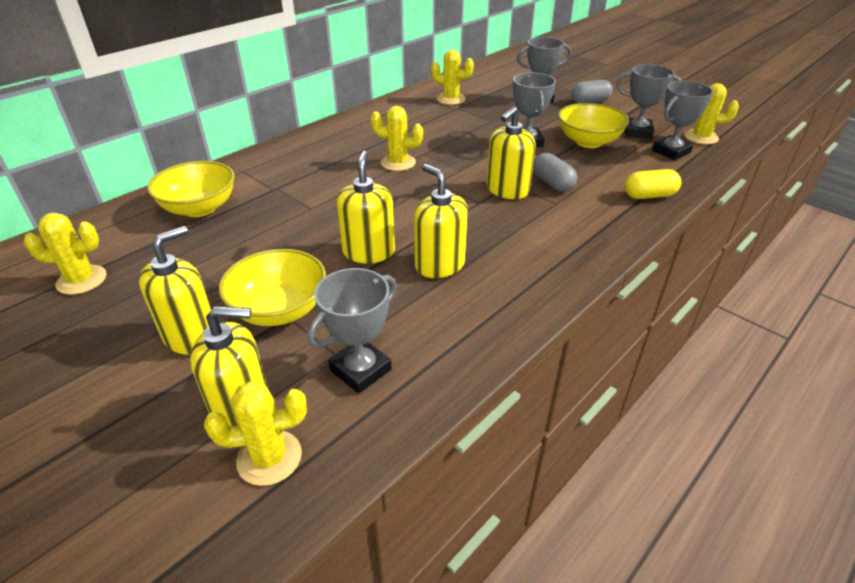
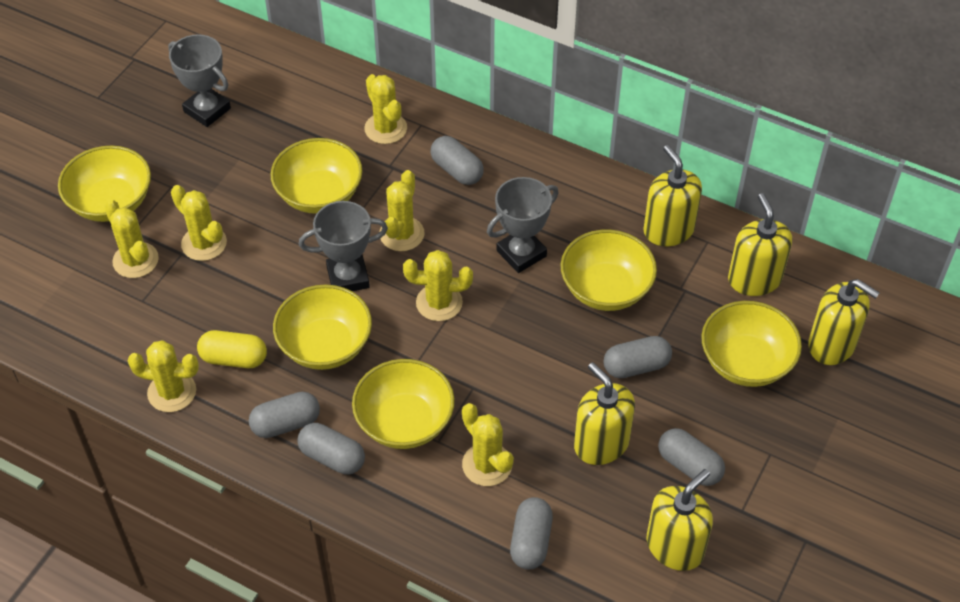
grey capsule: 2 -> 6
grey trophy: 5 -> 3
yellow bowl: 3 -> 6
yellow cactus: 5 -> 7

